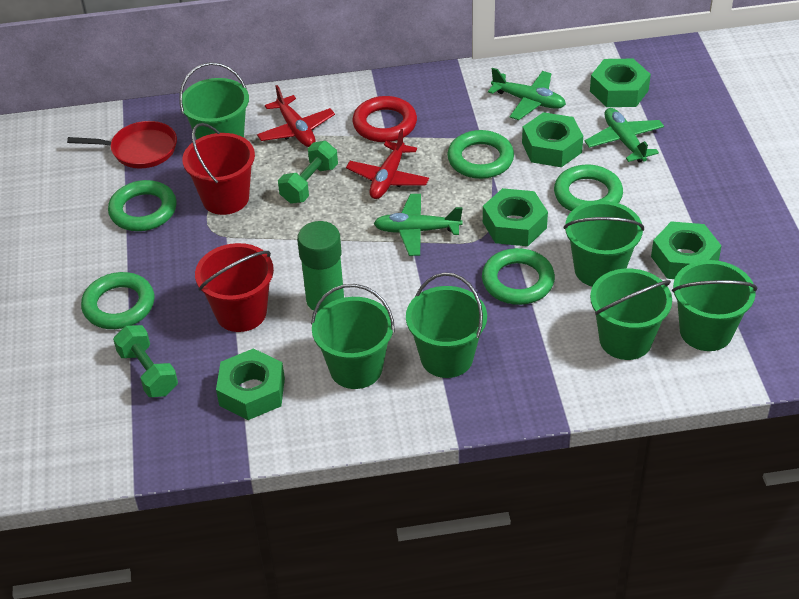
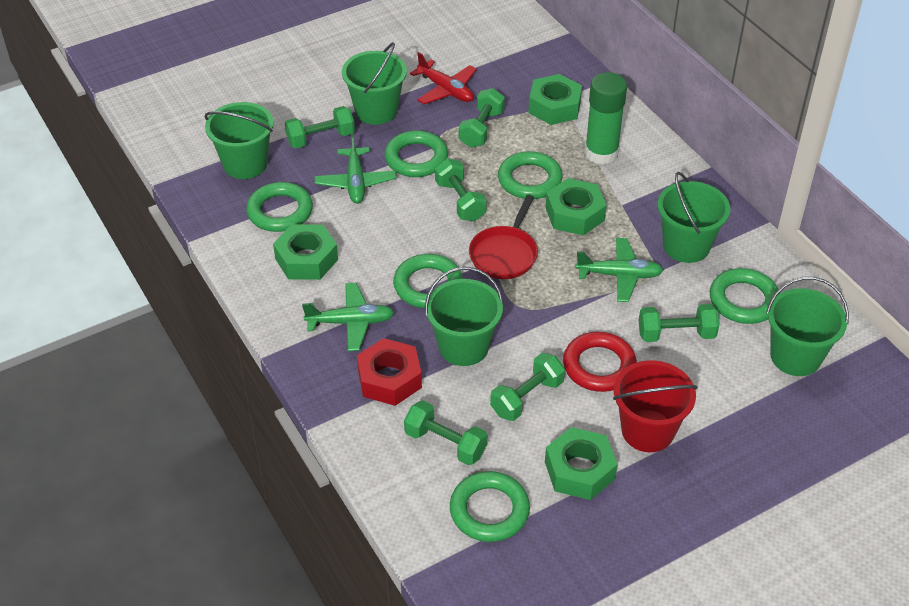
green bucket: 6 -> 5
green dumbbell: 2 -> 6
green nut: 5 -> 4
green ring: 5 -> 6
red bucket: 2 -> 1
red nut: 0 -> 1
red plane: 2 -> 1

